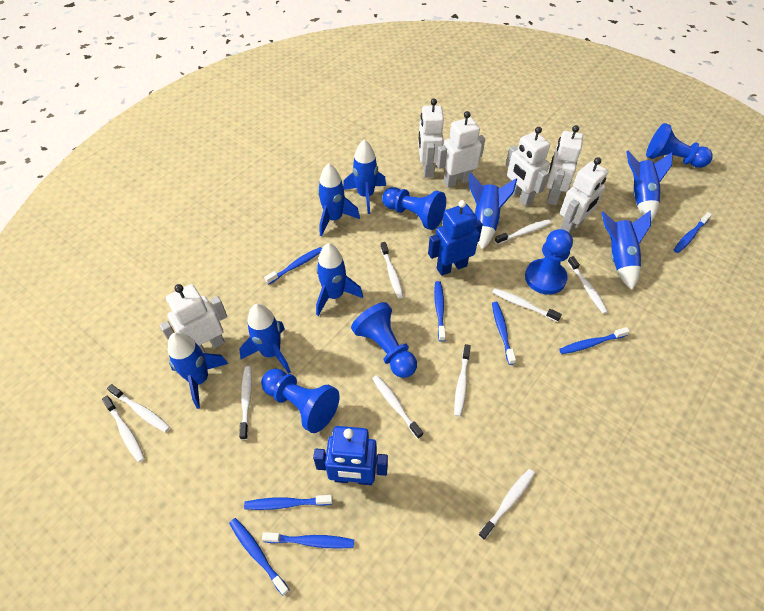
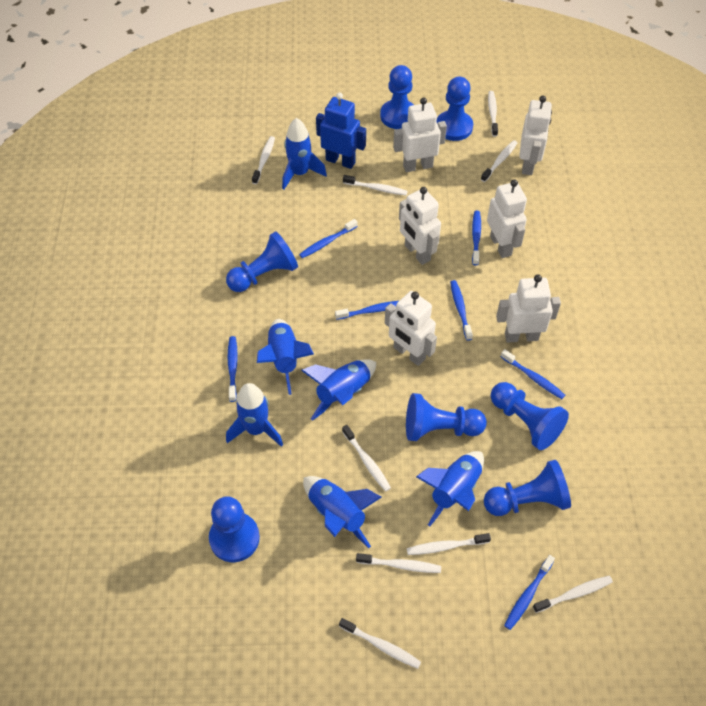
blue pawn: 5 -> 7
blue robot: 2 -> 1
blue rocket: 8 -> 6
blue toothbrush: 8 -> 7
white toothbrush: 10 -> 9

